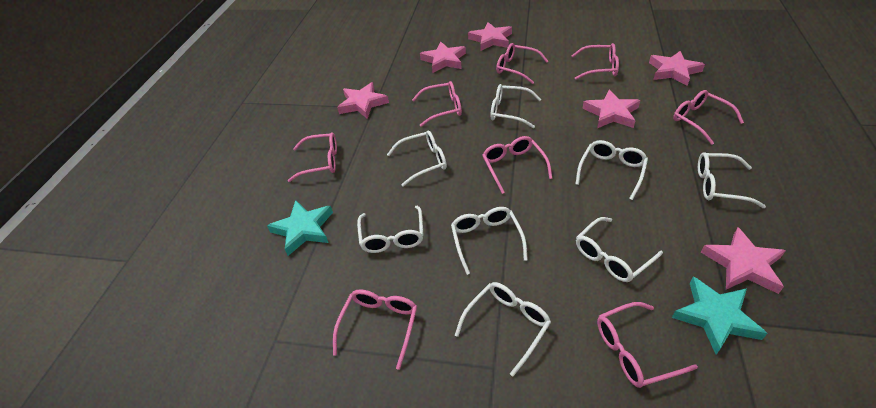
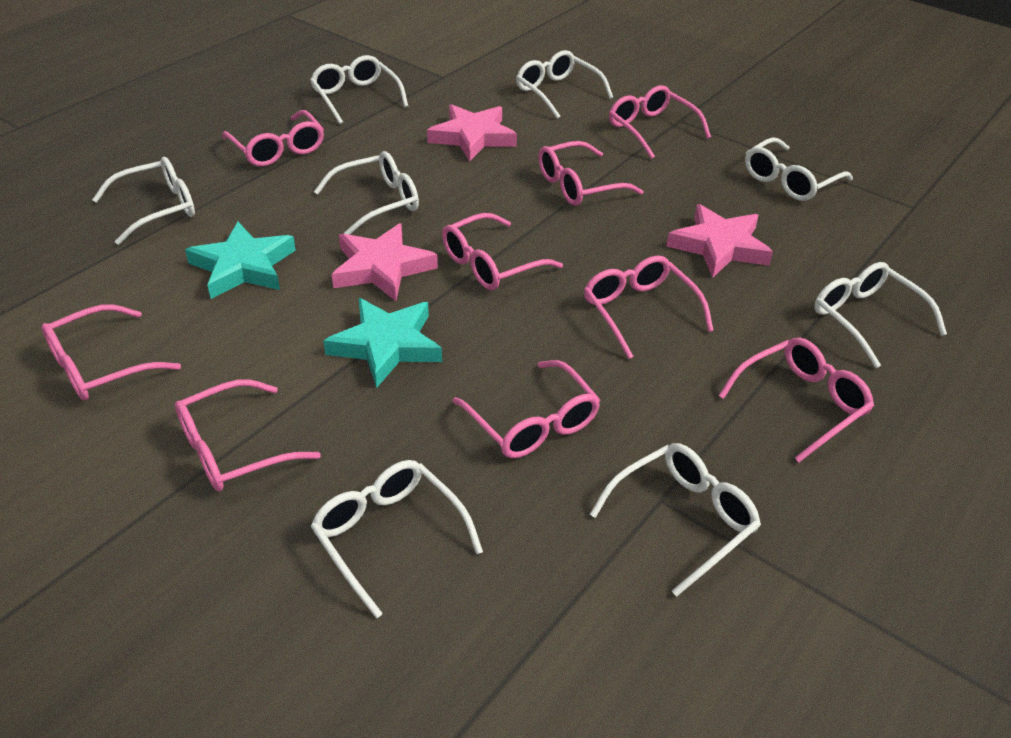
pink glasses: 8 -> 9
pink star: 6 -> 3

